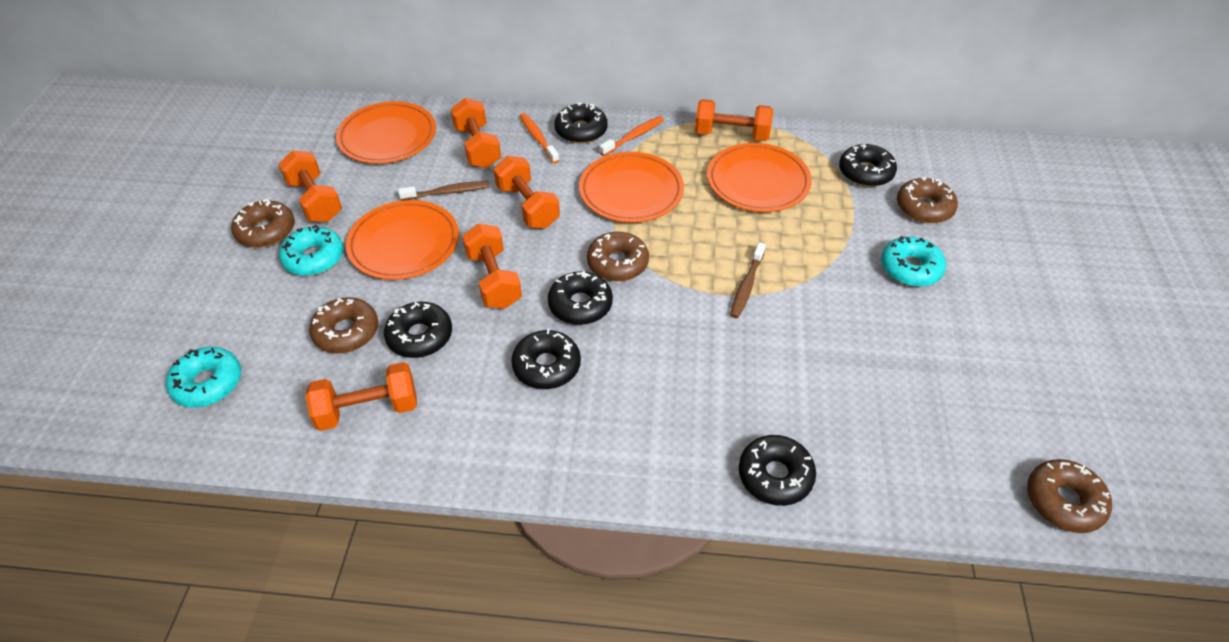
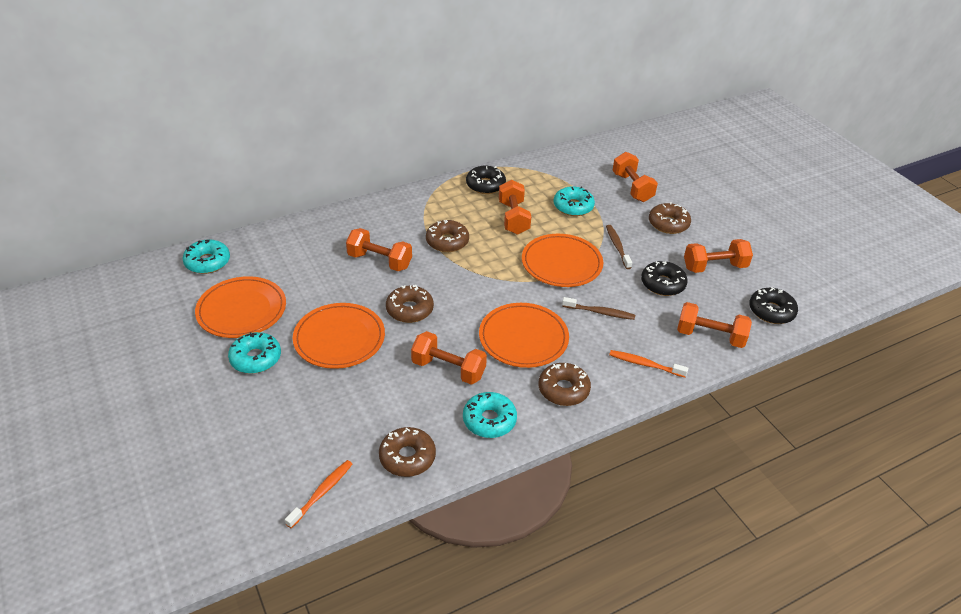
black donut: 6 -> 3
turquoise donut: 3 -> 4

